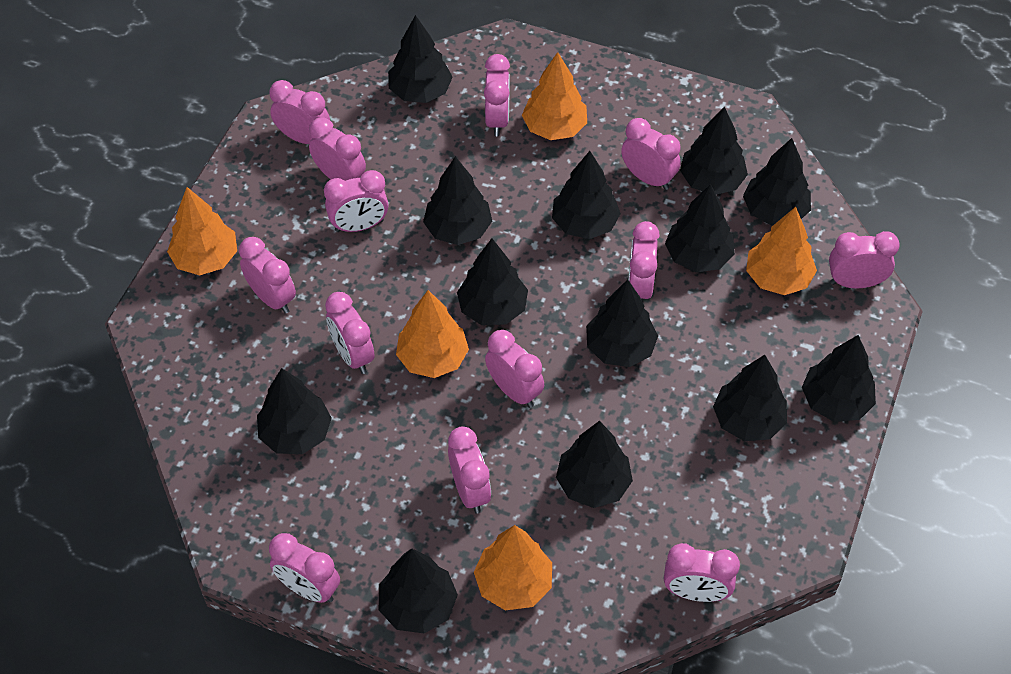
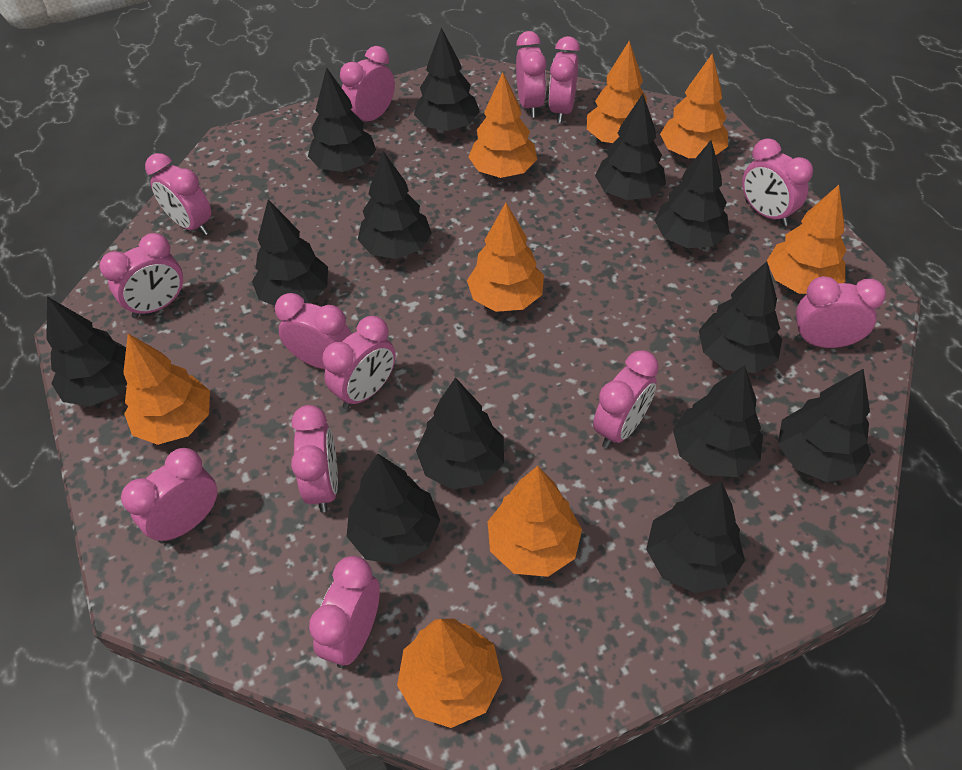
orange tree: 5 -> 8

